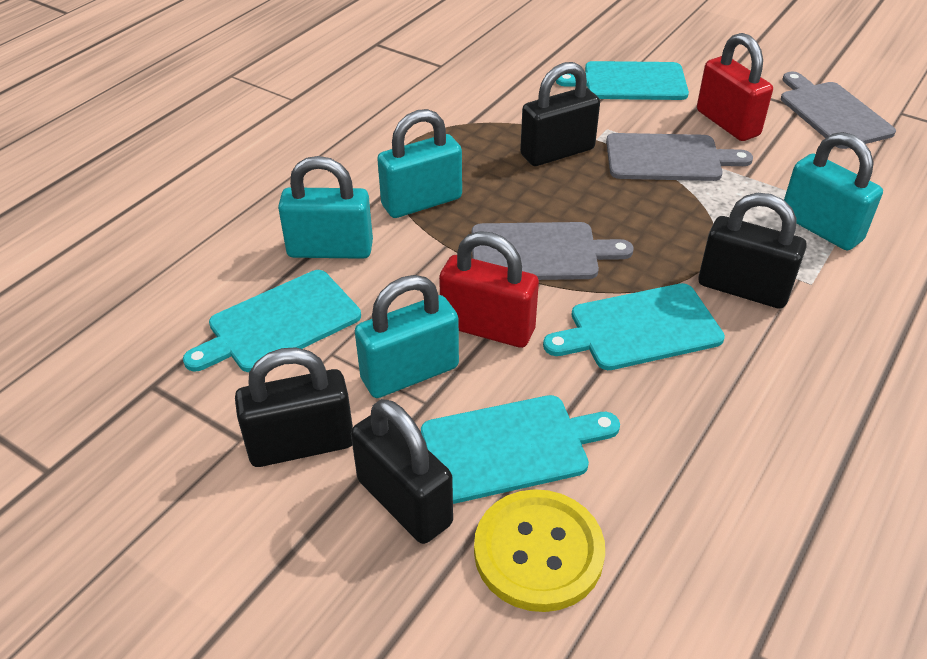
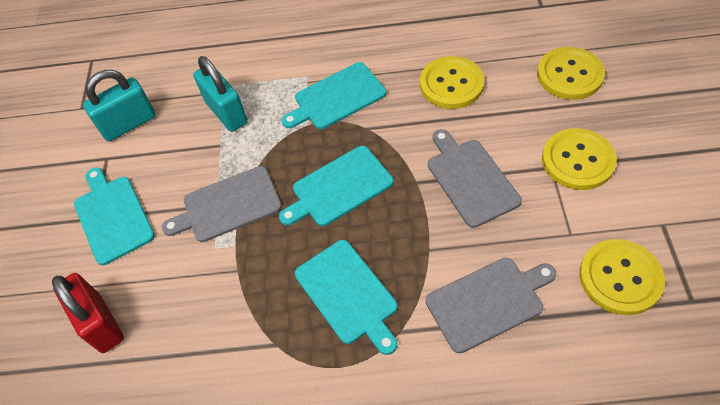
black padlock: 4 -> 0
red padlock: 2 -> 1
turquoise padlock: 4 -> 2
yellow button: 1 -> 4

